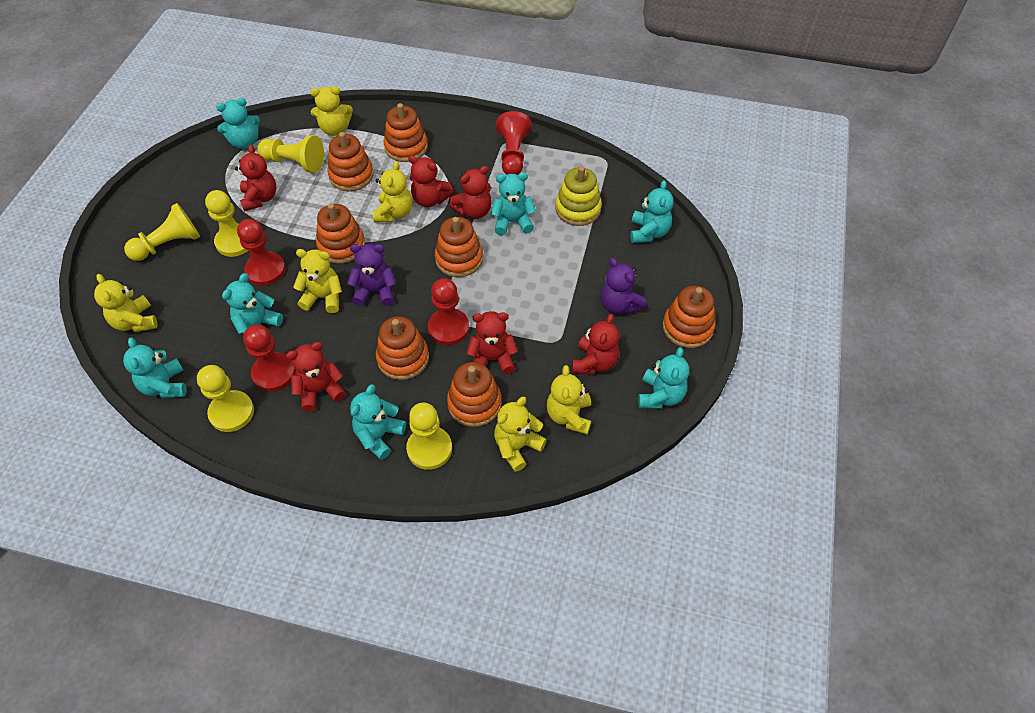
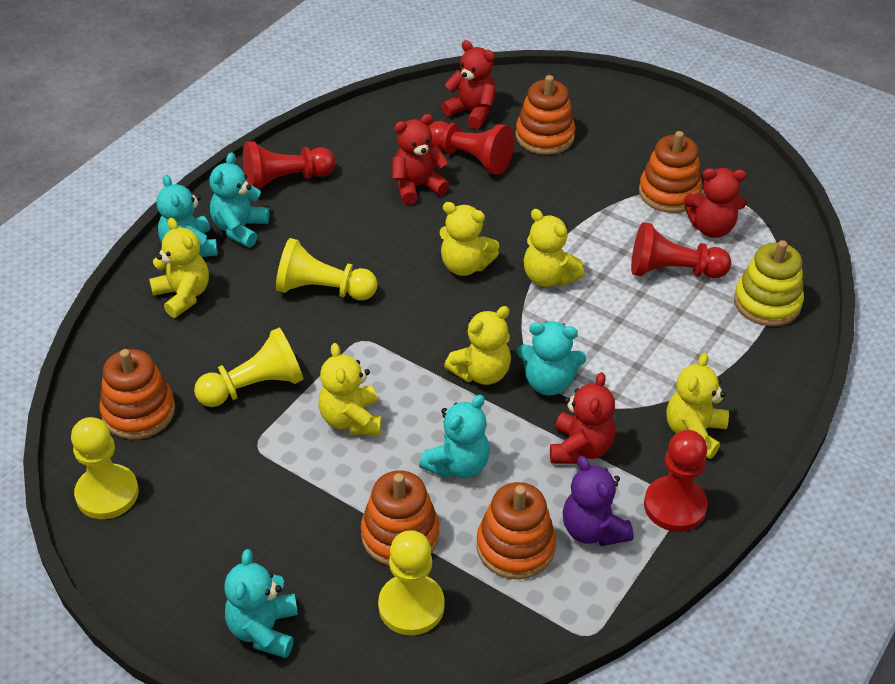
orange stacking toy: 7 -> 5
purple teddy bear: 2 -> 1
red teddy bear: 6 -> 4
turquoise teddy bear: 7 -> 5
yellow pawn: 5 -> 4

